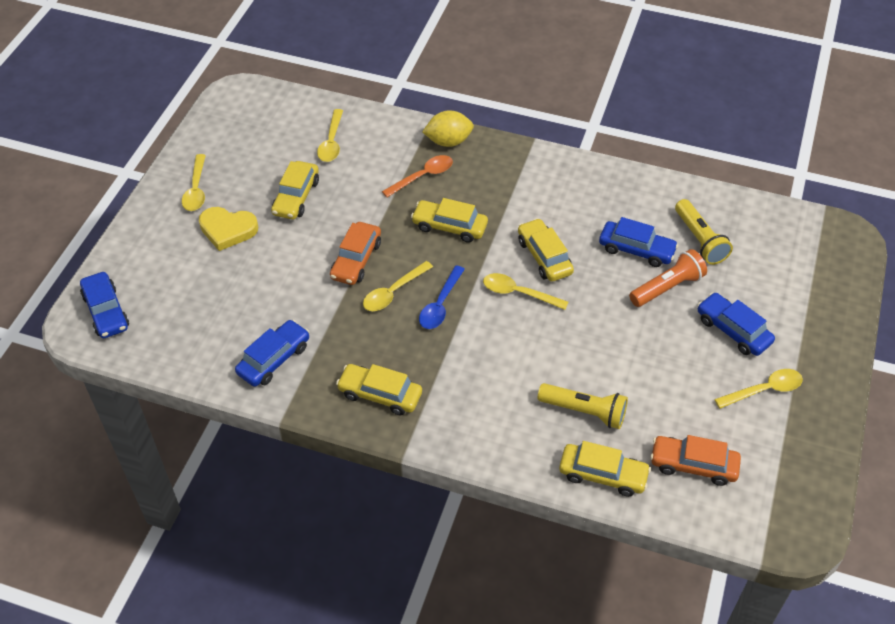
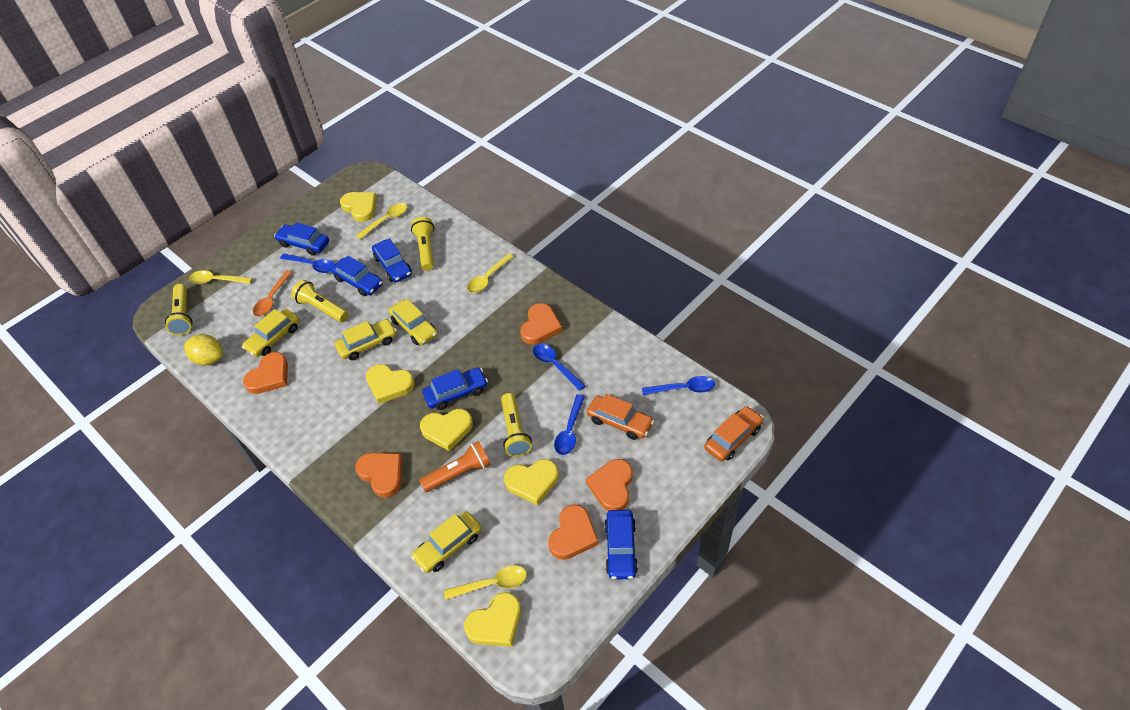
blue car: 4 -> 5
blue spoon: 1 -> 4
orange heart: 0 -> 5
yellow car: 5 -> 4
yellow flashlight: 2 -> 4
yellow heart: 1 -> 5
yellow spoon: 5 -> 4

